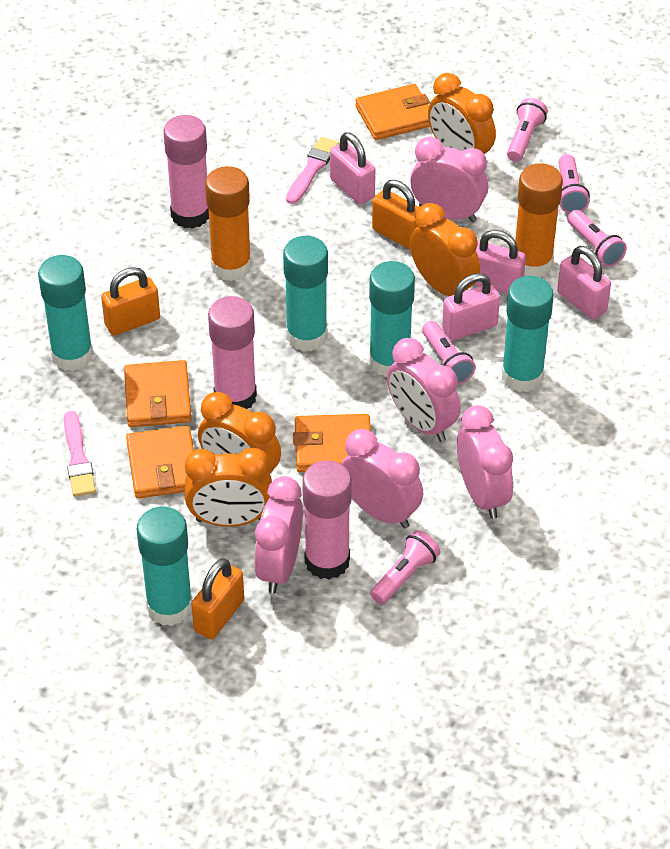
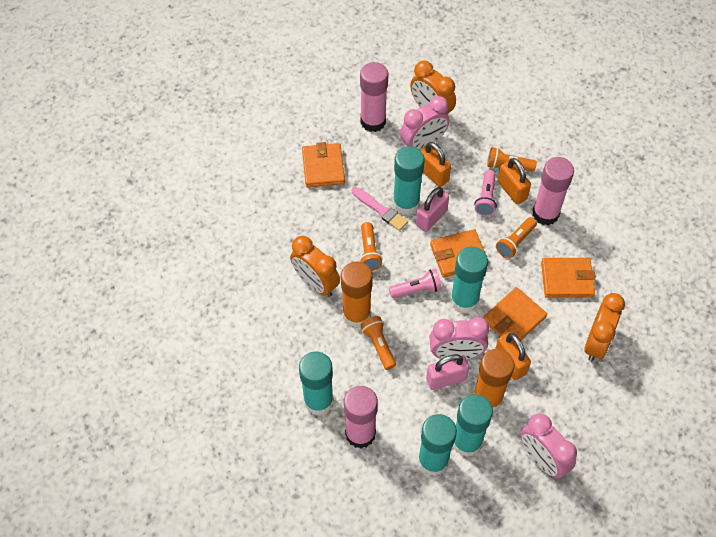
orange clock: 4 -> 3
orange flashlight: 0 -> 4
pink brush: 2 -> 1
pink clock: 5 -> 3
pink flashlight: 5 -> 2
pink padlock: 4 -> 2

